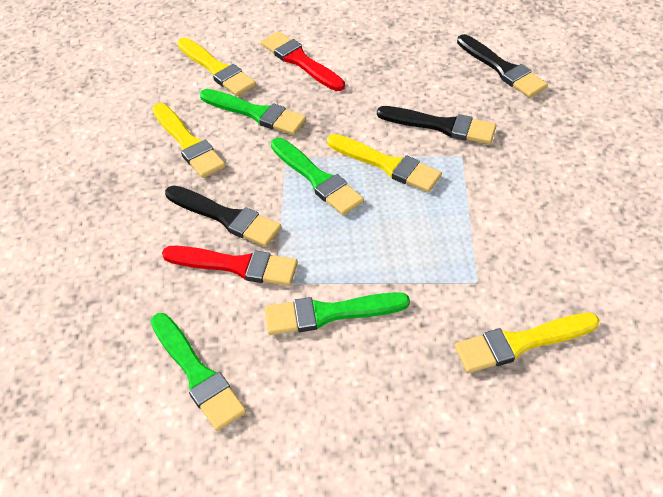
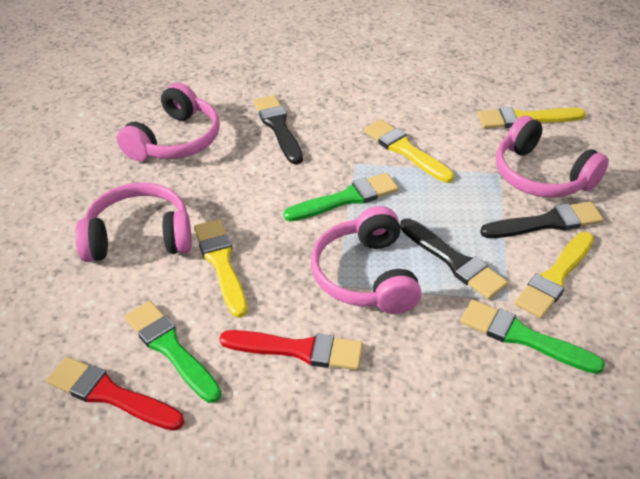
green brush: 4 -> 3
pink headphones: 0 -> 4

